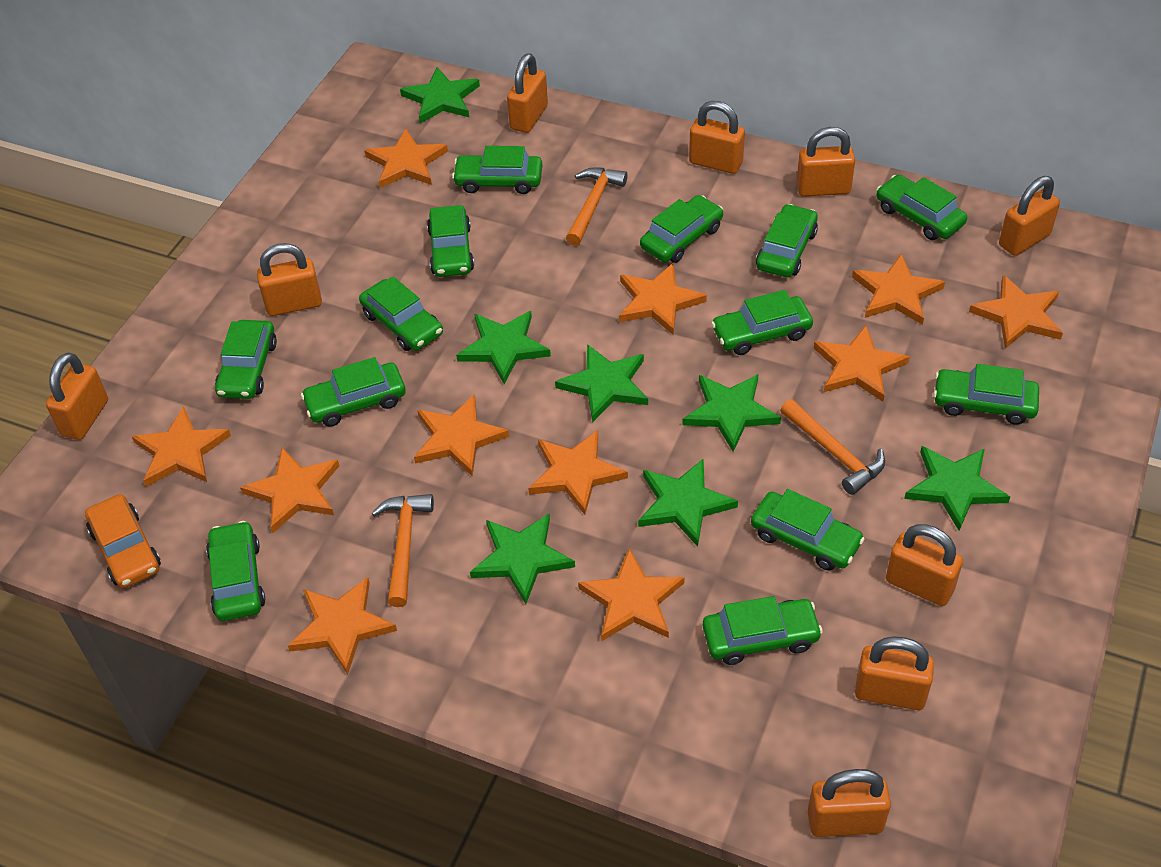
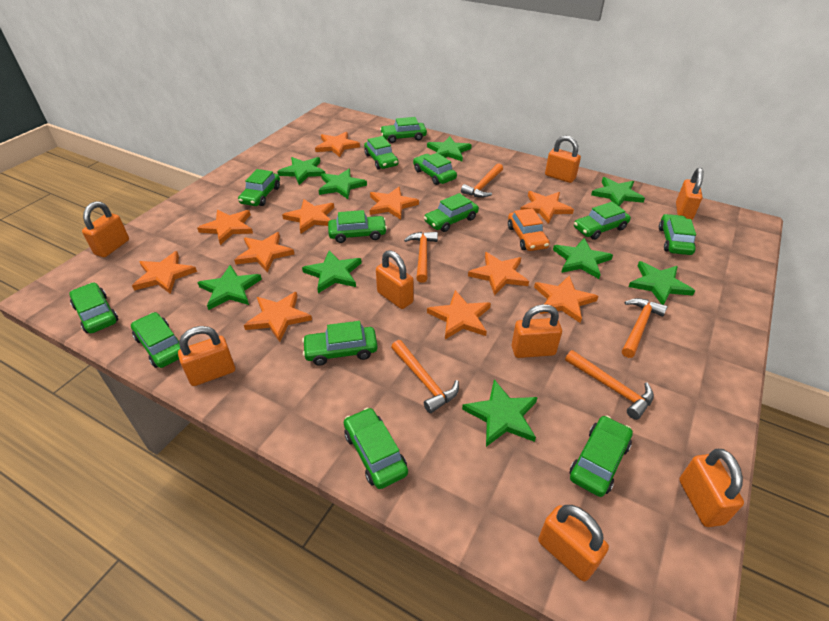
green star: 7 -> 9
orange hammer: 3 -> 5
orange padlock: 9 -> 8

